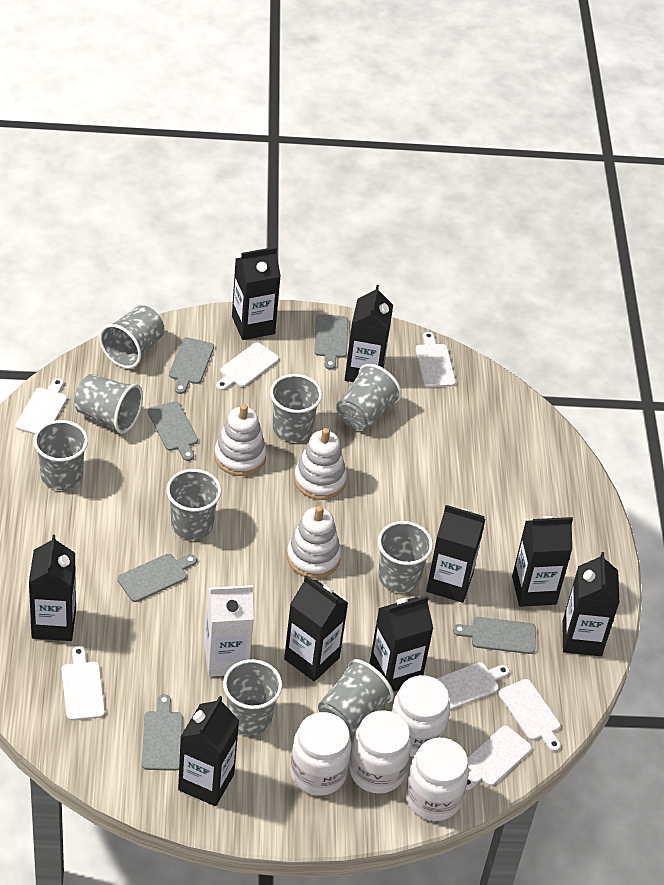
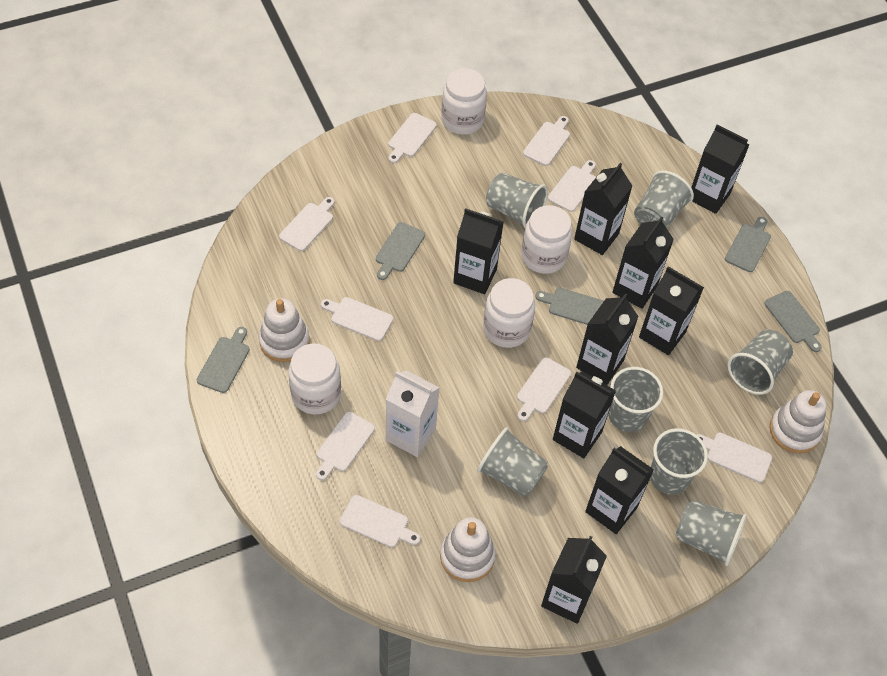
grey cup: 9 -> 7
grey cutting board: 6 -> 5
white cutting board: 7 -> 9

